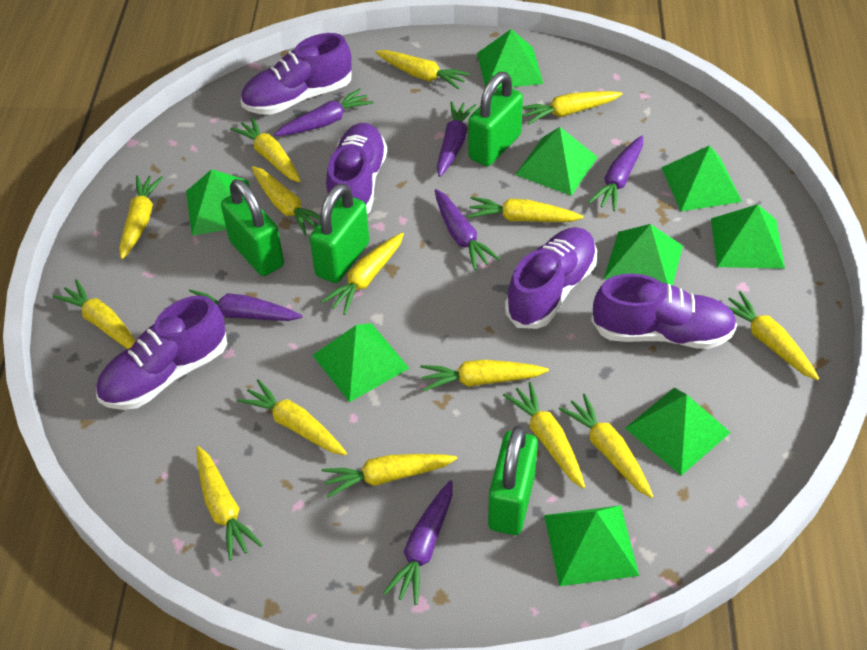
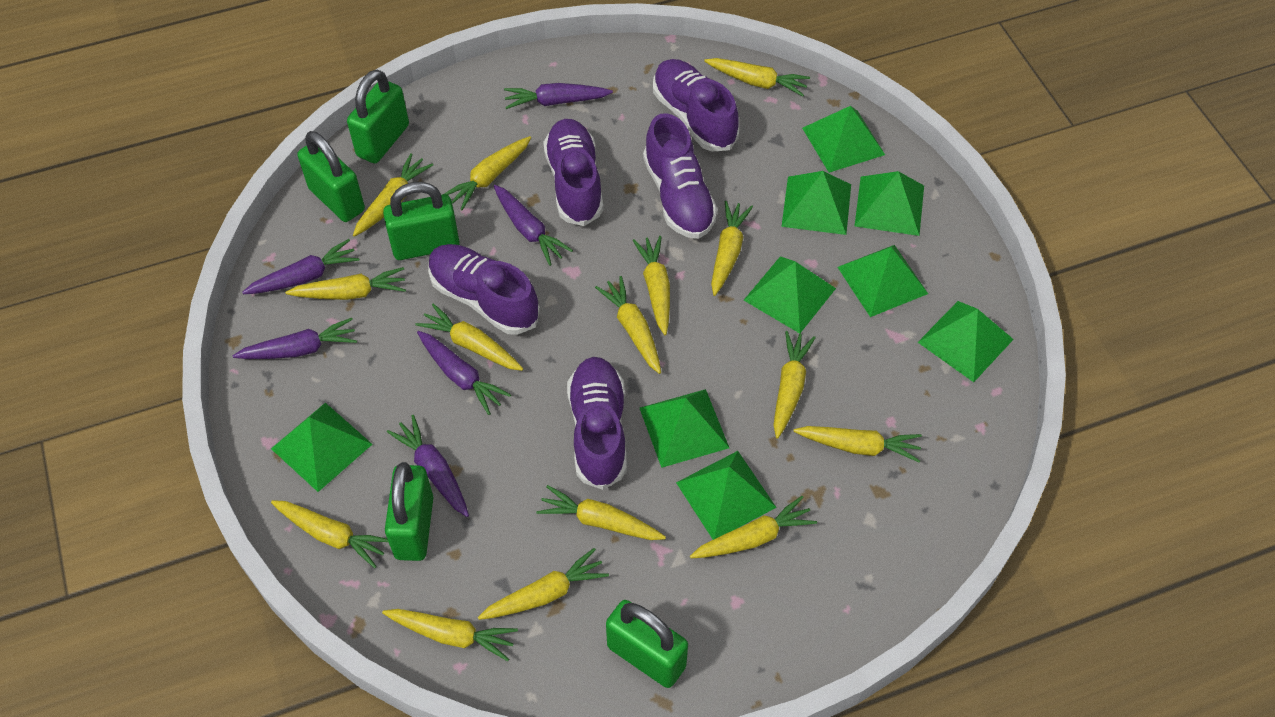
green padlock: 4 -> 5

